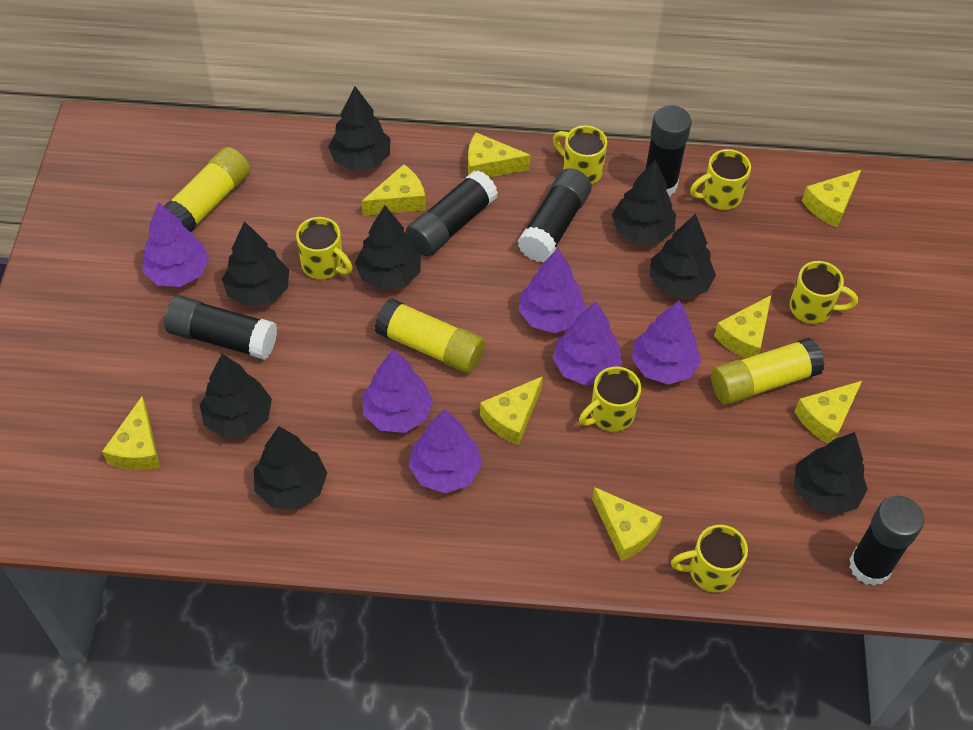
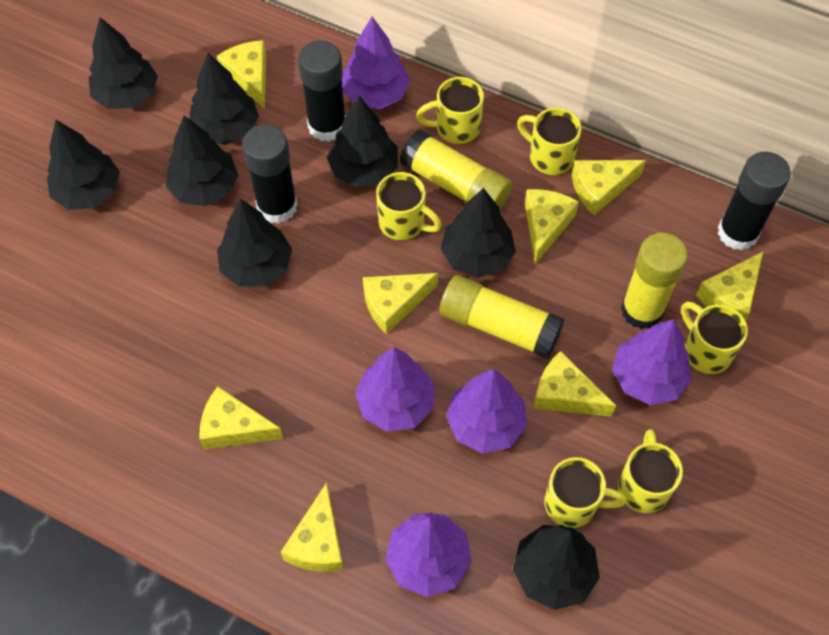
black glue stick: 5 -> 3
purple tree: 6 -> 5

